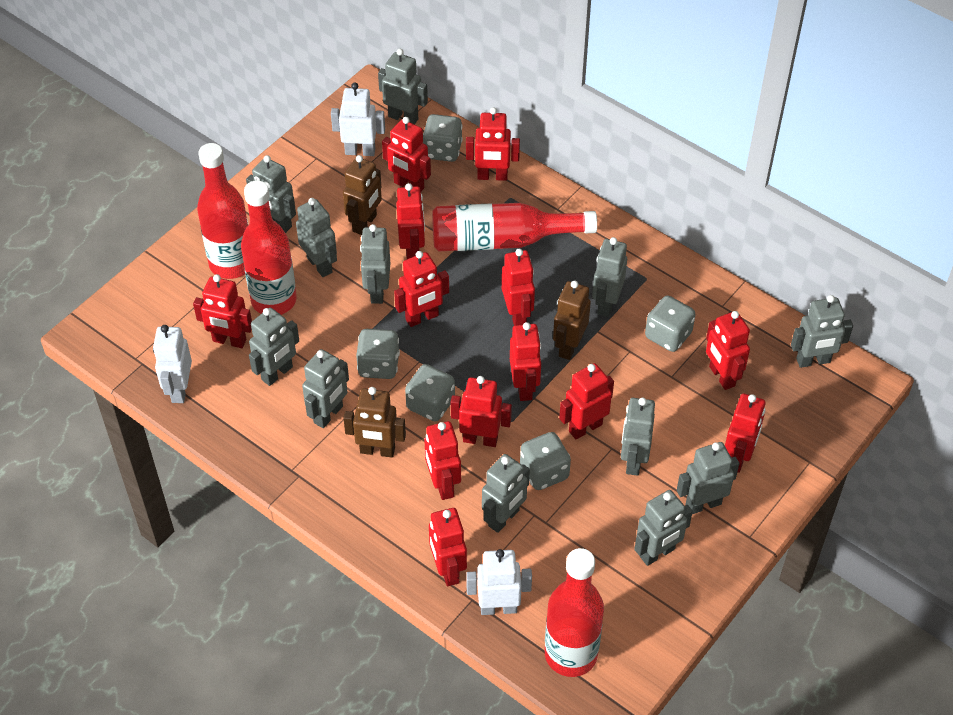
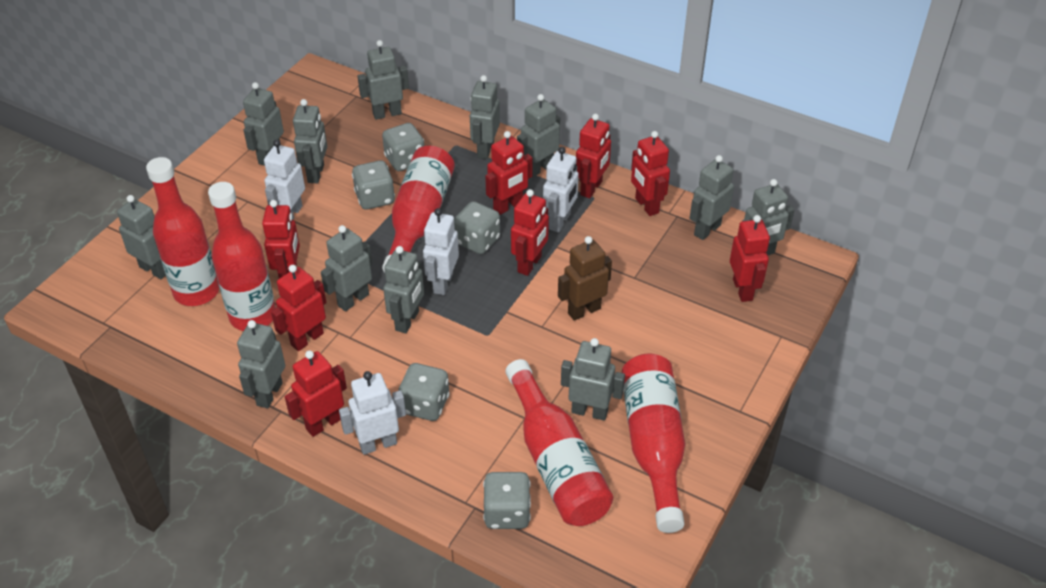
brown robot: 3 -> 1
red bottle: 4 -> 5
red robot: 13 -> 8
white robot: 3 -> 4

